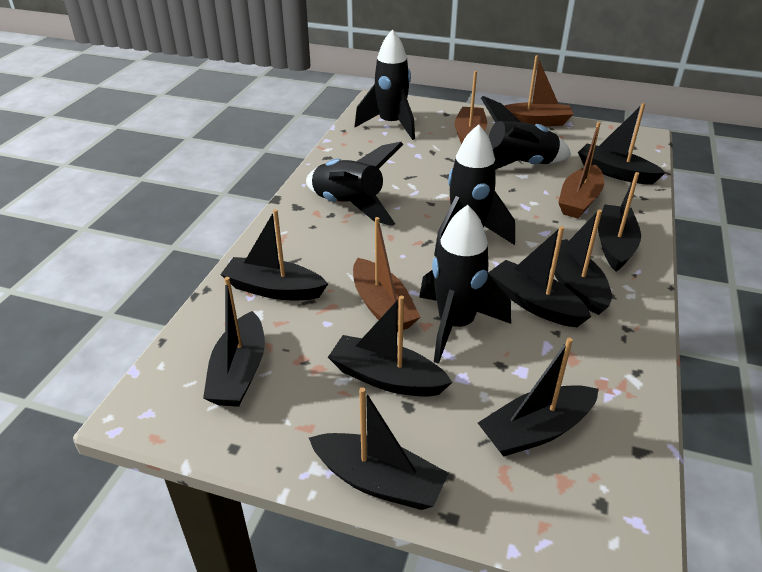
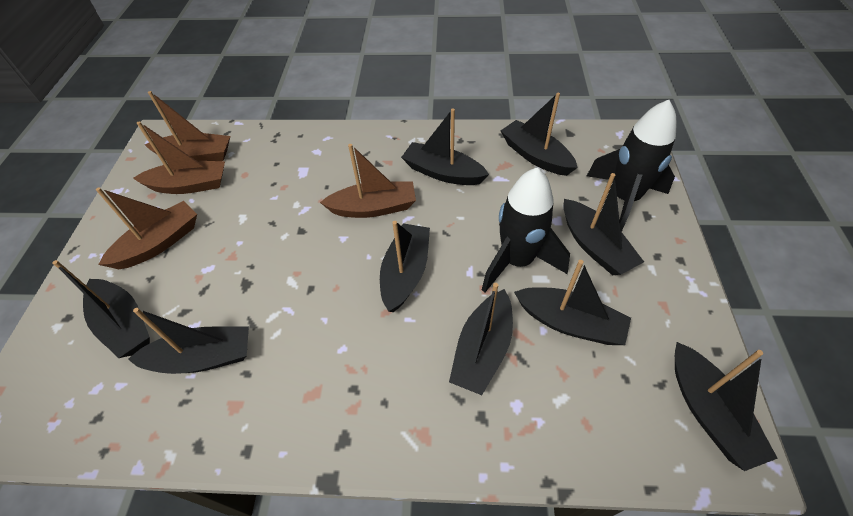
black rocket: 5 -> 2

